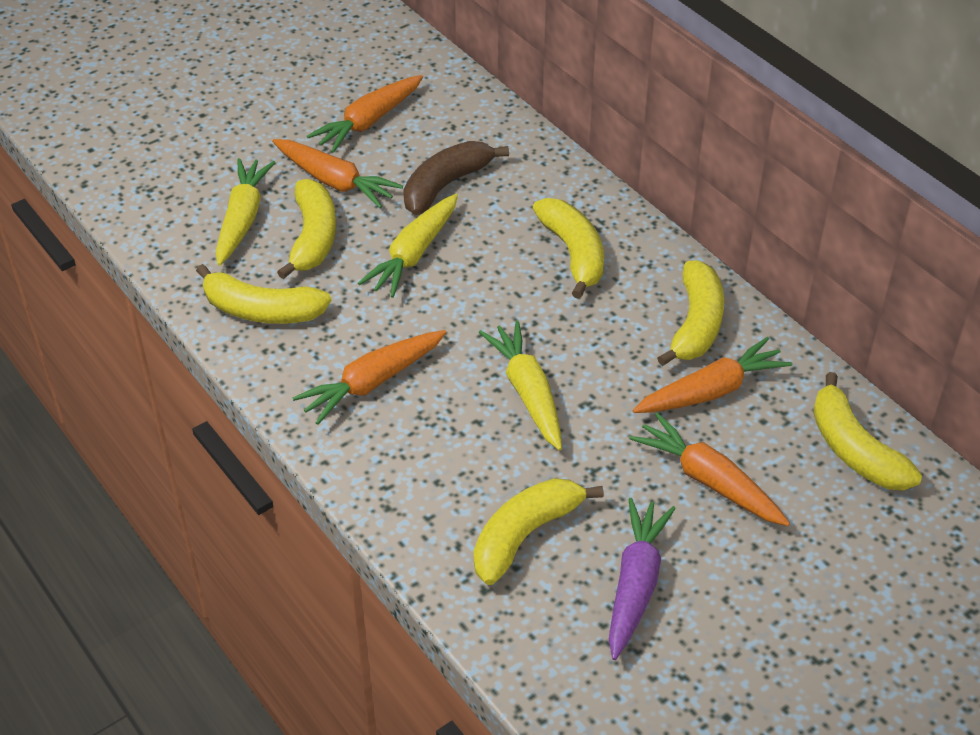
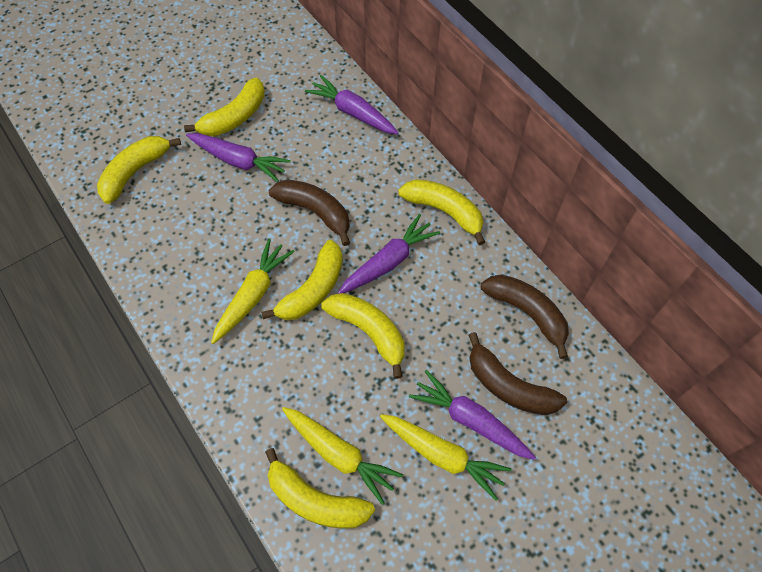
brown banana: 1 -> 3
orange carrot: 5 -> 0
purple carrot: 1 -> 4

